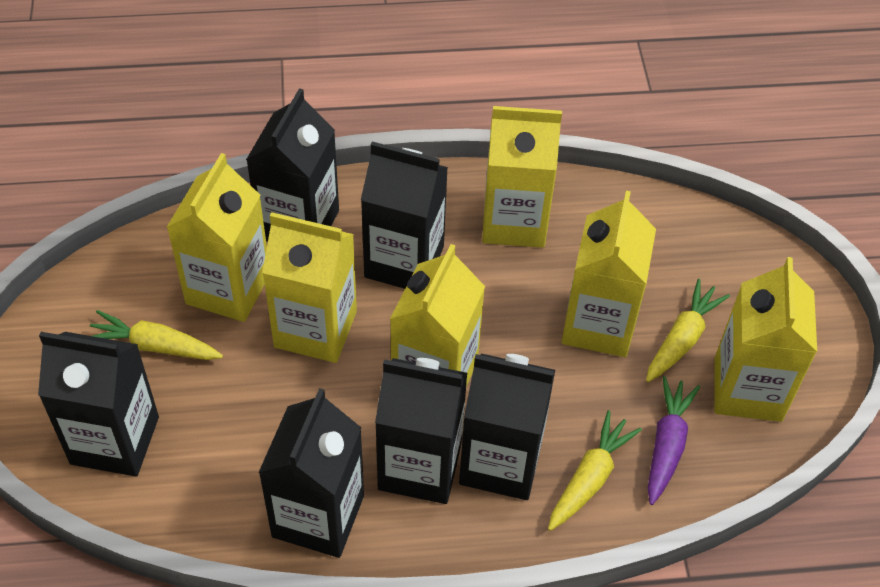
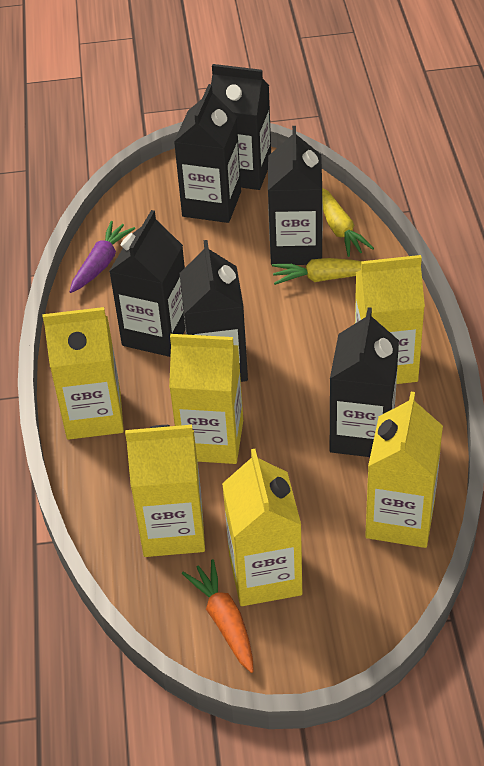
orange carrot: 0 -> 1
yellow carrot: 3 -> 2

